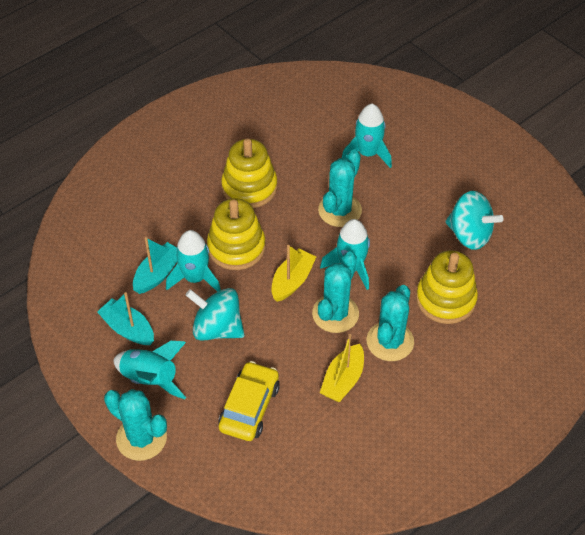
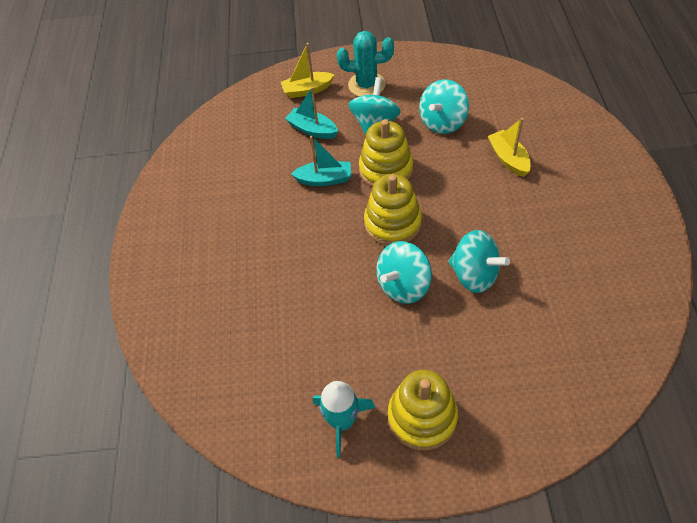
turquoise cactus: 4 -> 1
turquoise rocket: 4 -> 1
turquoise spinning top: 2 -> 4
yellow car: 1 -> 0

